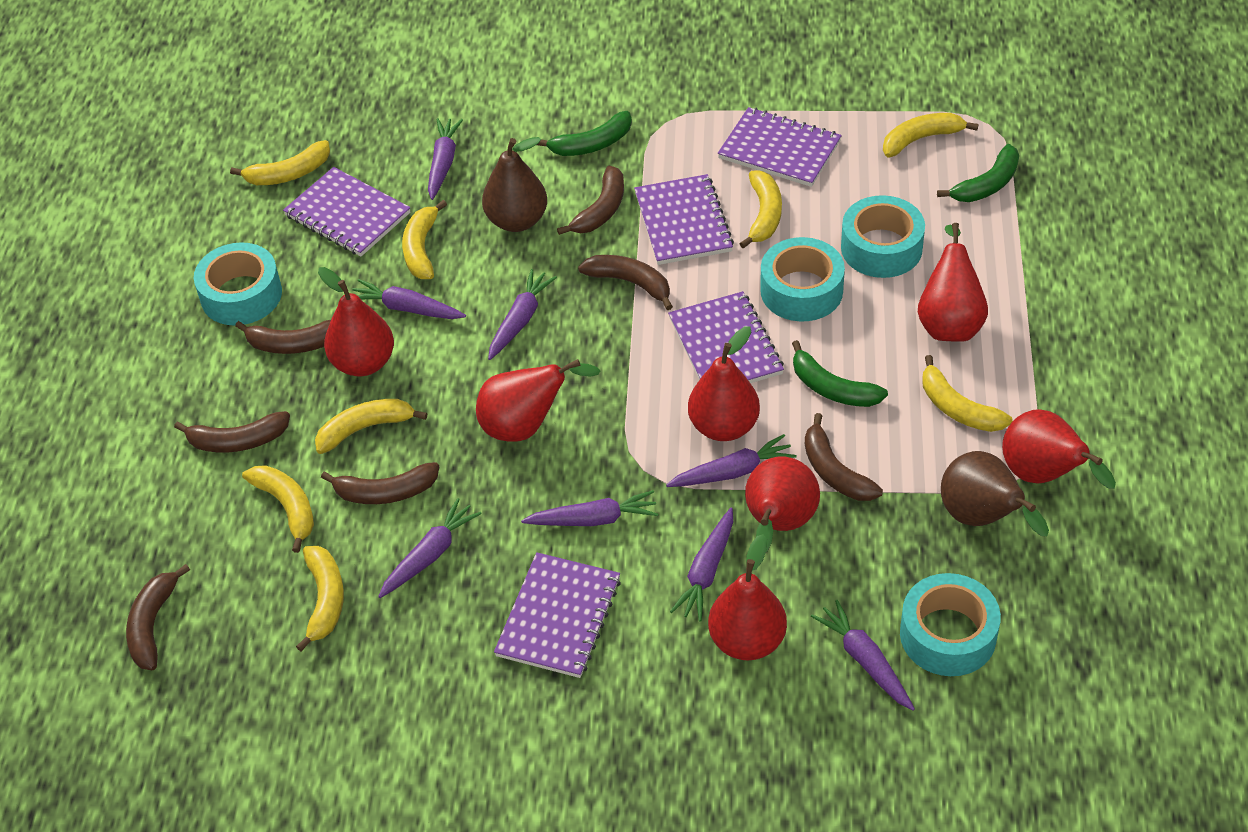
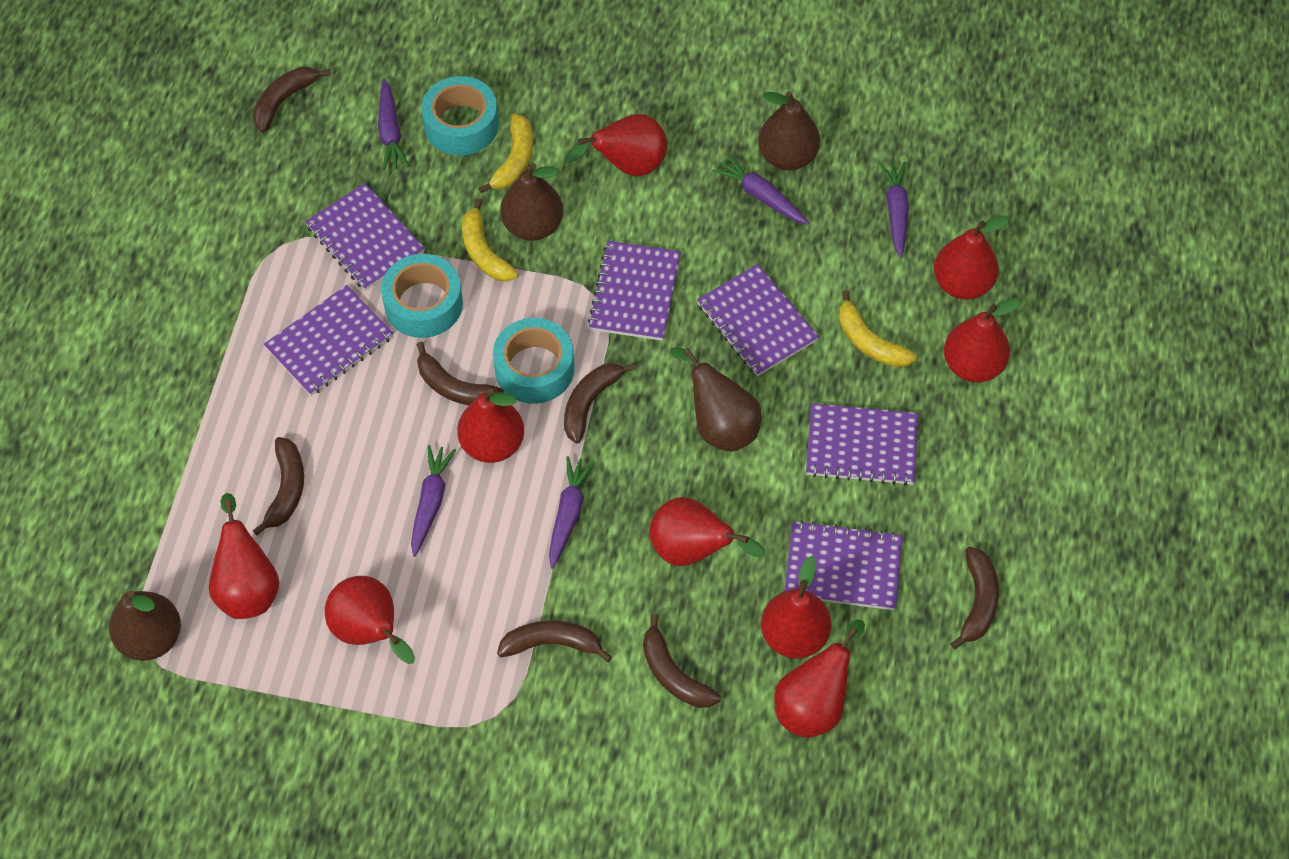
brown pear: 2 -> 4
green banana: 3 -> 0
purple carrot: 8 -> 5
purple notebook: 5 -> 6
red pear: 7 -> 9
turquoise tape: 4 -> 3
yellow banana: 8 -> 3

